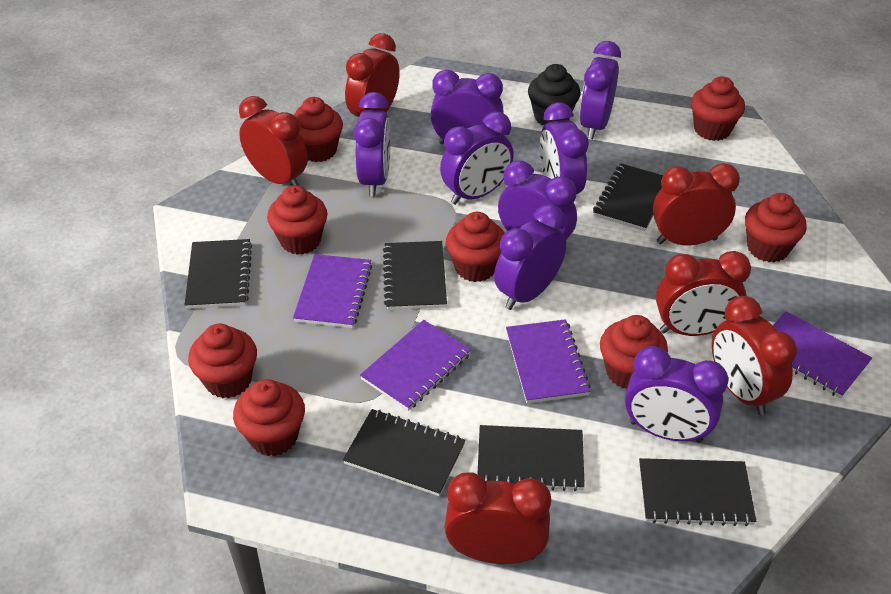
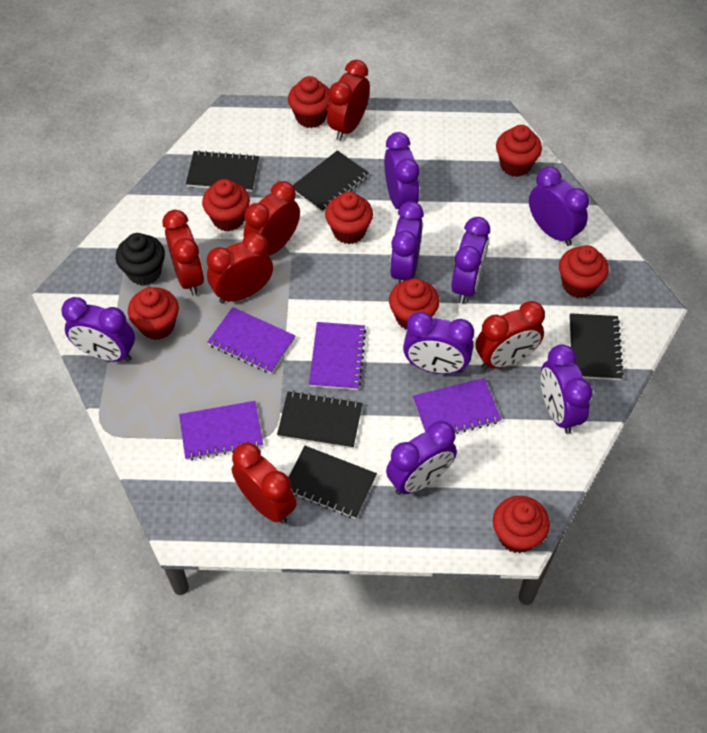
black notebook: 6 -> 5

